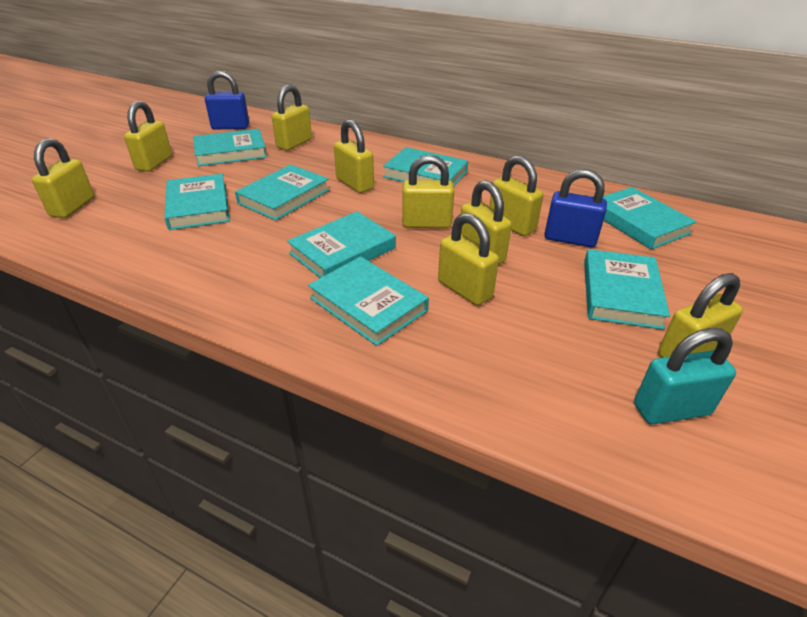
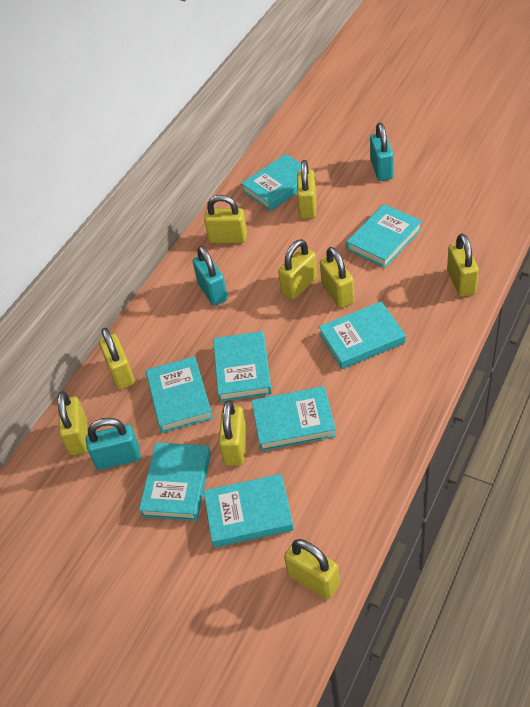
blue padlock: 2 -> 0
turquoise padlock: 1 -> 3

